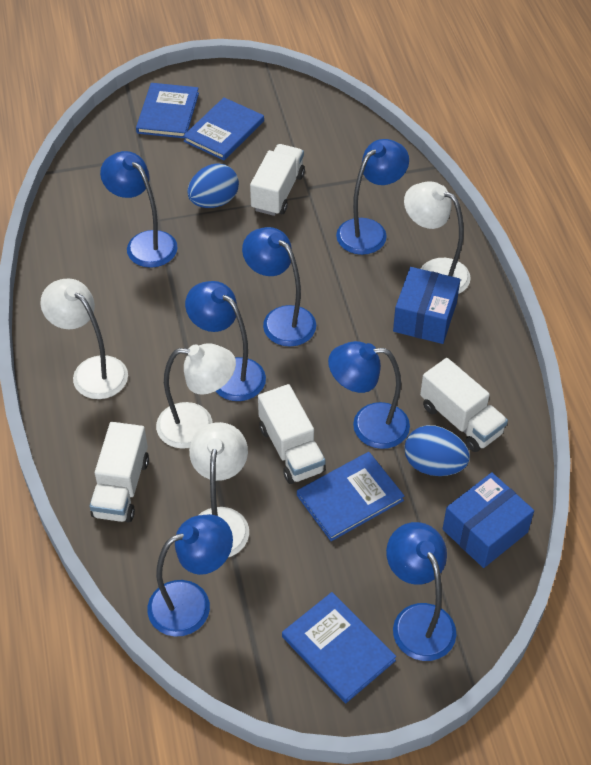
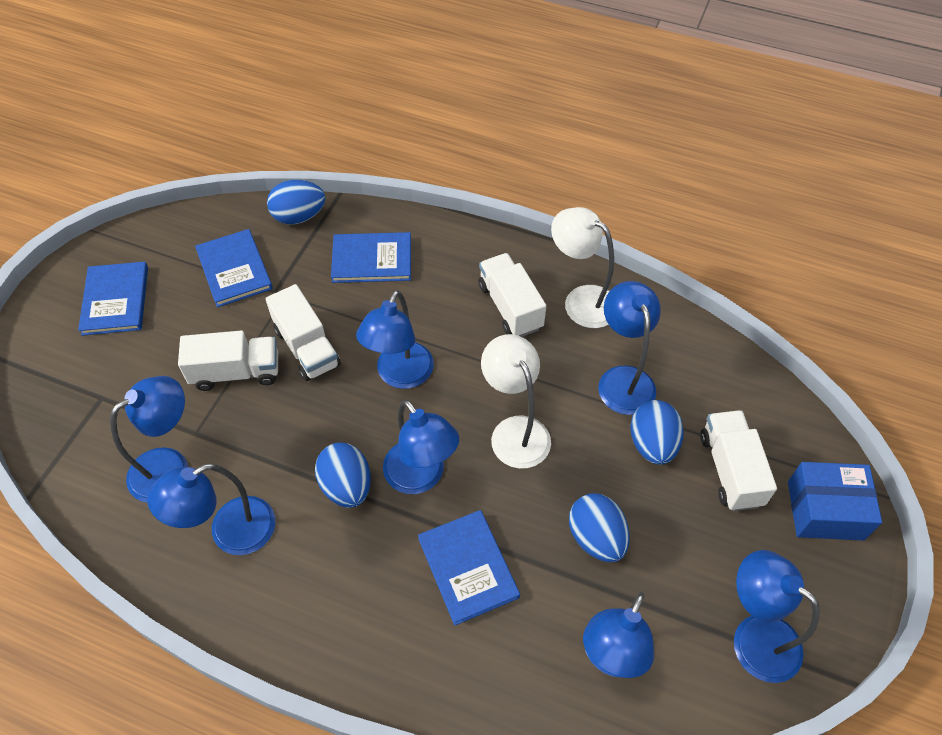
blue box: 2 -> 1
blue egg: 2 -> 4
white lamp: 4 -> 2

